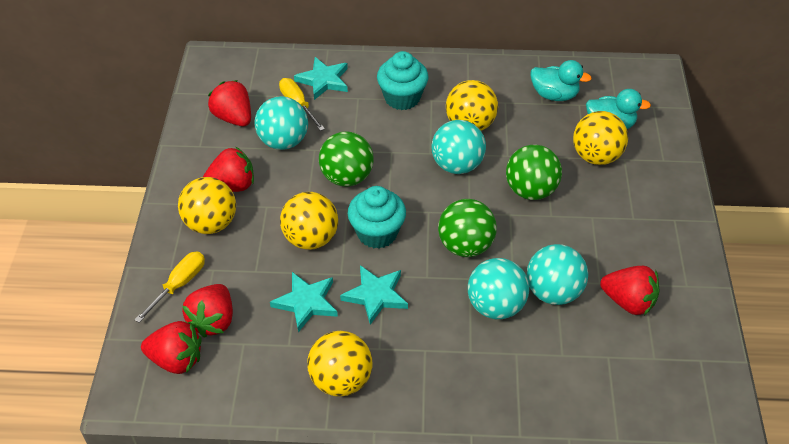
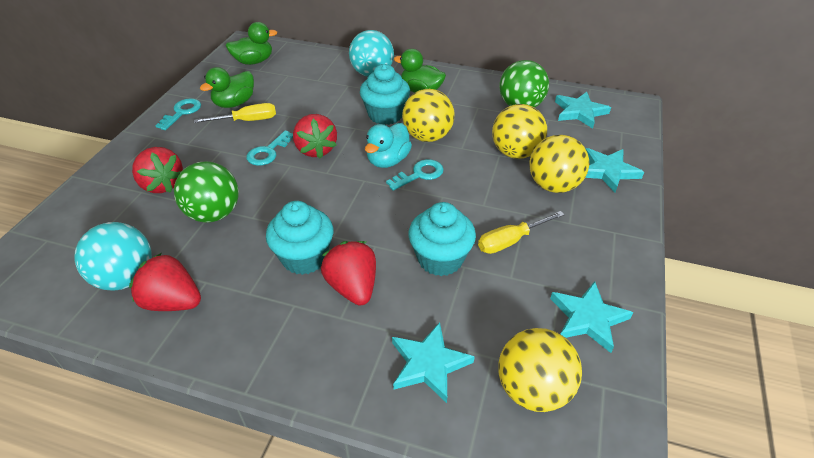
green ball: 3 -> 2
green duck: 0 -> 3
red strawberry: 5 -> 4
turquoise ball: 4 -> 2
turquoise cupcake: 2 -> 3
turquoise duck: 2 -> 1
turquoise key: 0 -> 3
turquoise star: 3 -> 4
yellow ball: 5 -> 4

